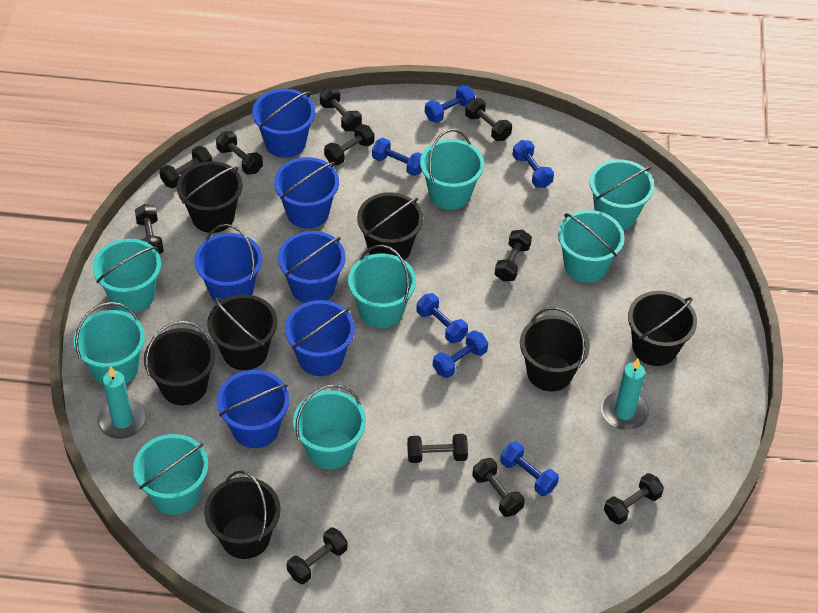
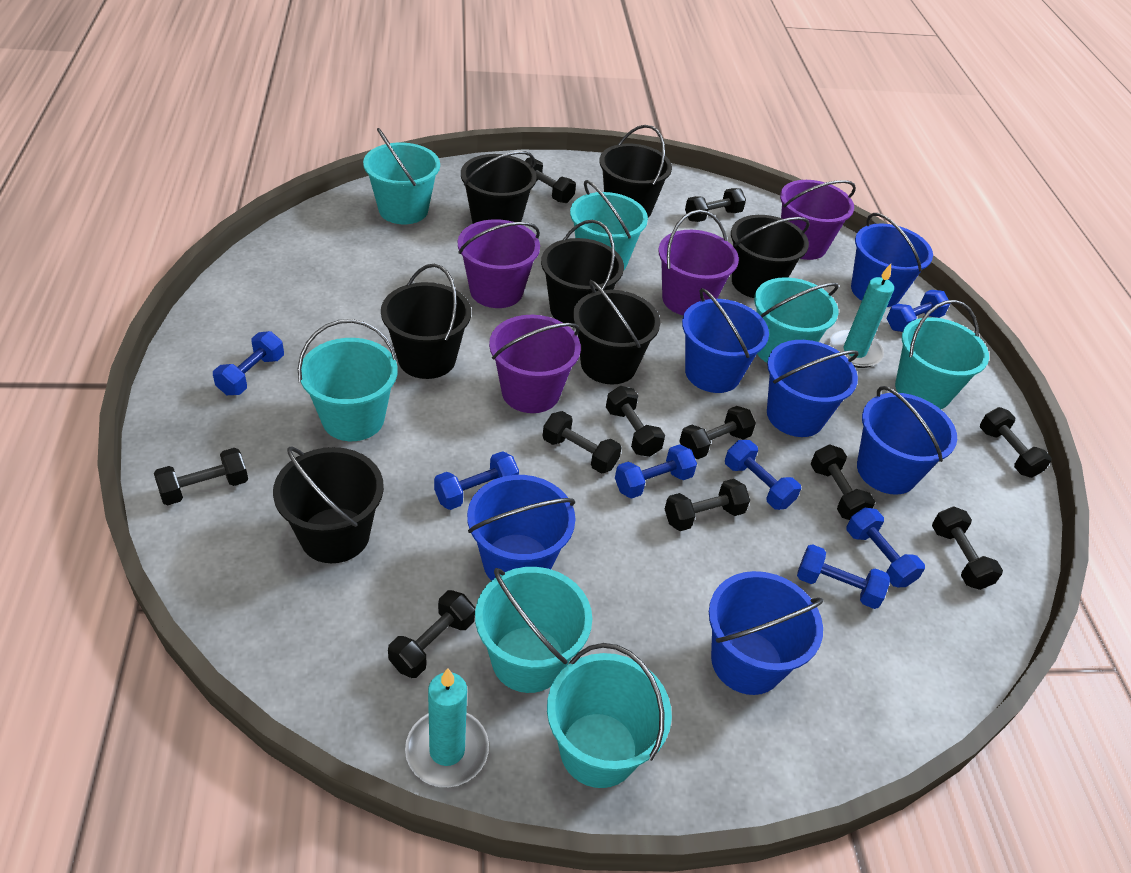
blue dumbbell: 6 -> 7
purple bucket: 0 -> 4
turquoise bucket: 8 -> 7

